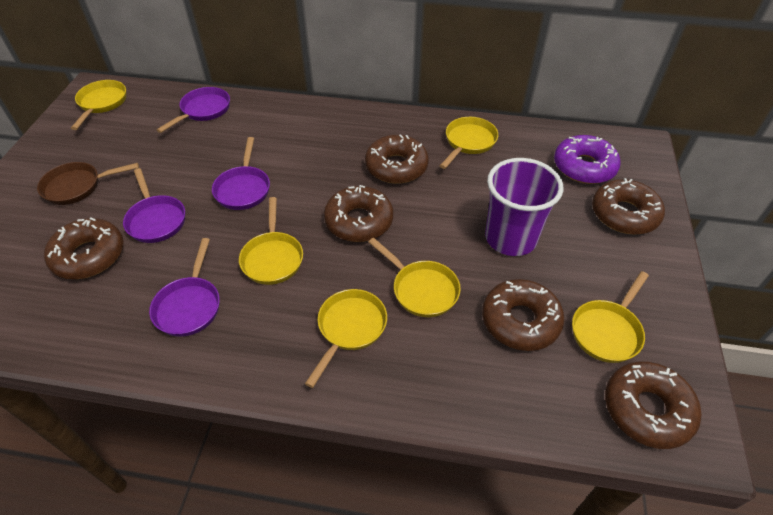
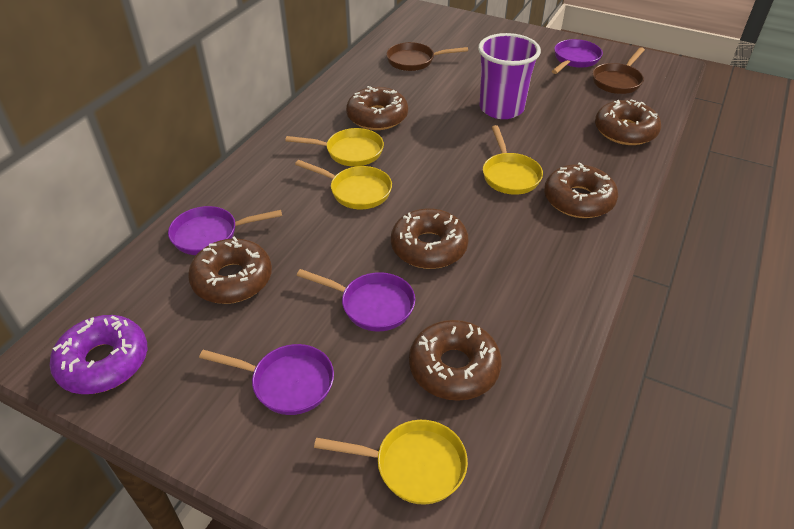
brown pan: 1 -> 2
yellow pan: 6 -> 4

